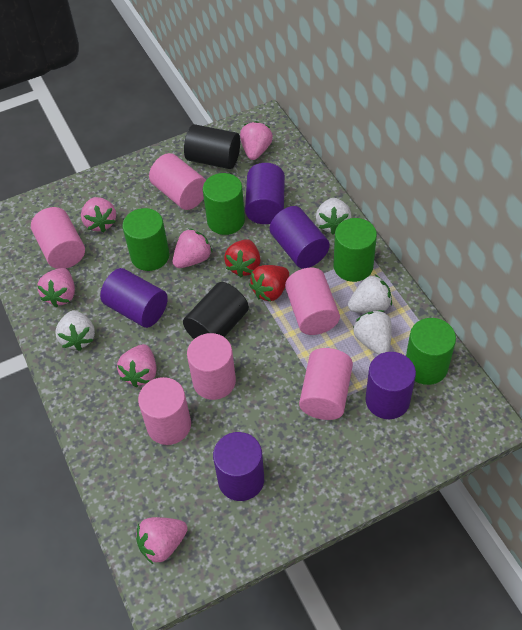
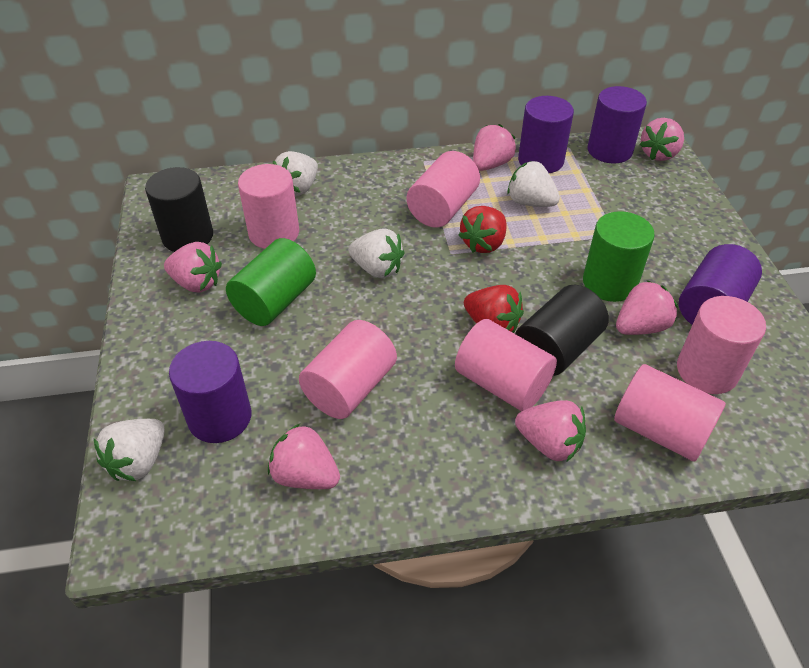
green cylinder: 4 -> 2
purple cylinder: 5 -> 4

